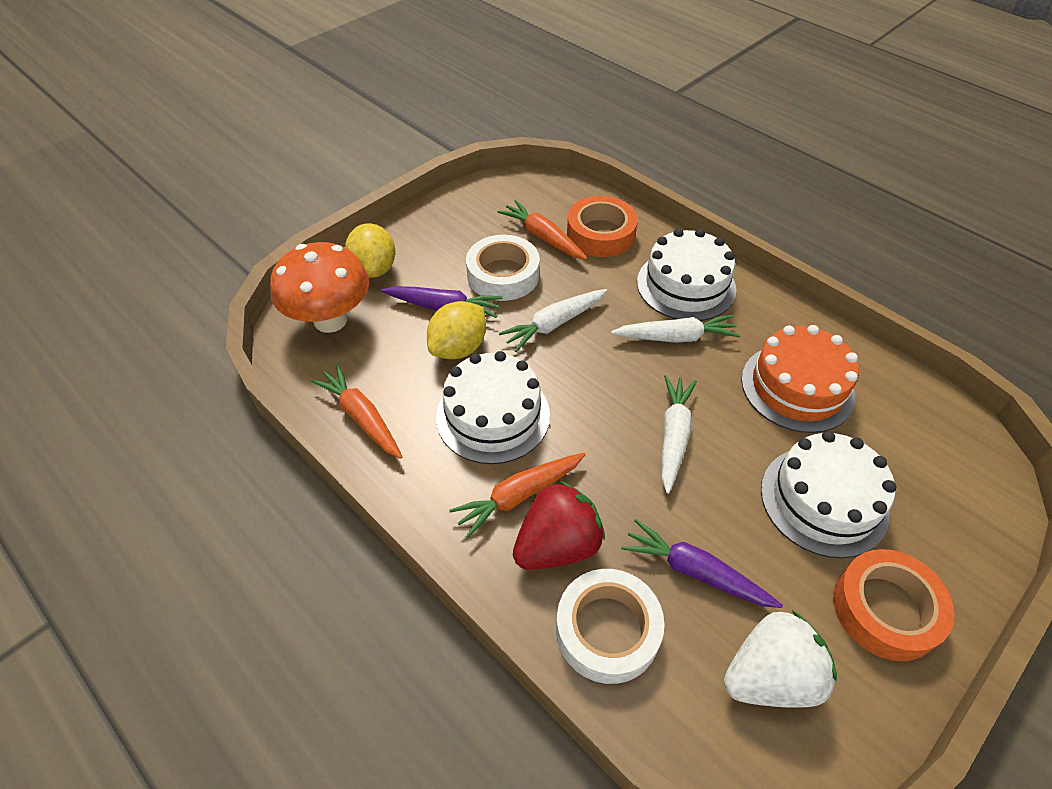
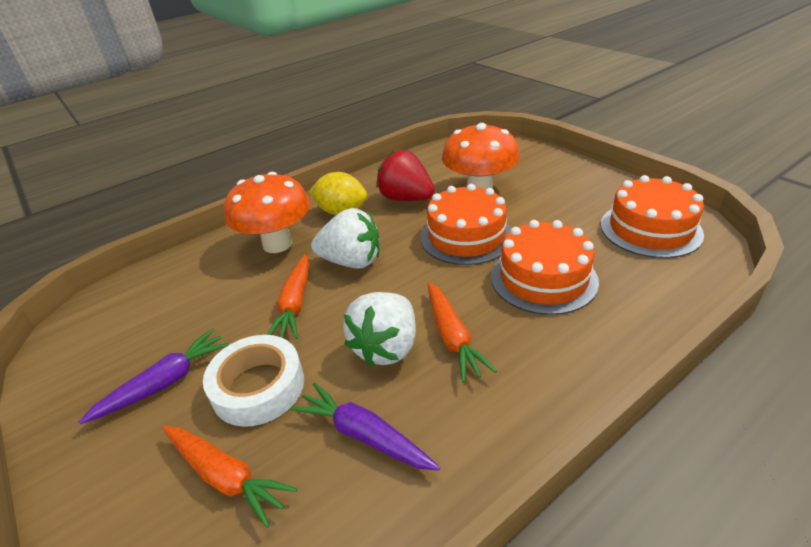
orange cake: 1 -> 3
orange mushroom: 1 -> 2
orange tape: 2 -> 0
white cake: 3 -> 0
white carrot: 3 -> 0
white strawberry: 1 -> 2
white tape: 2 -> 1
yellow lemon: 2 -> 1

